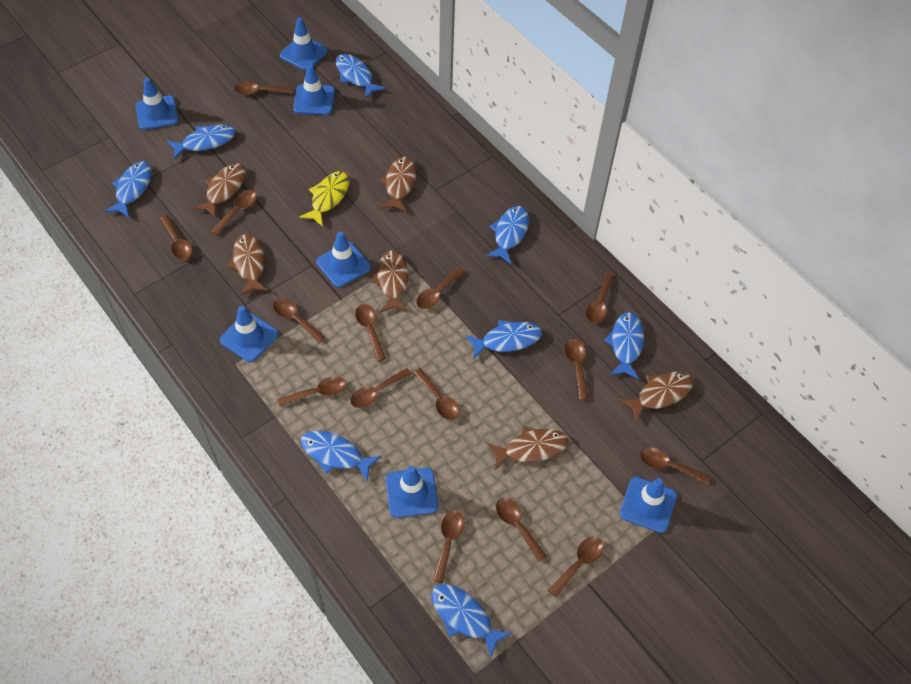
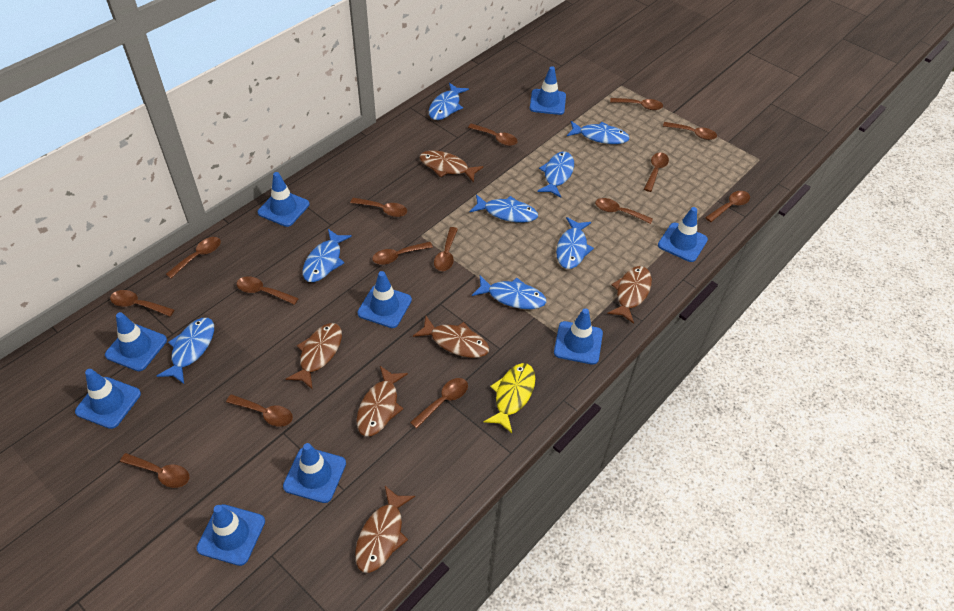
blue traffic cone: 7 -> 9

